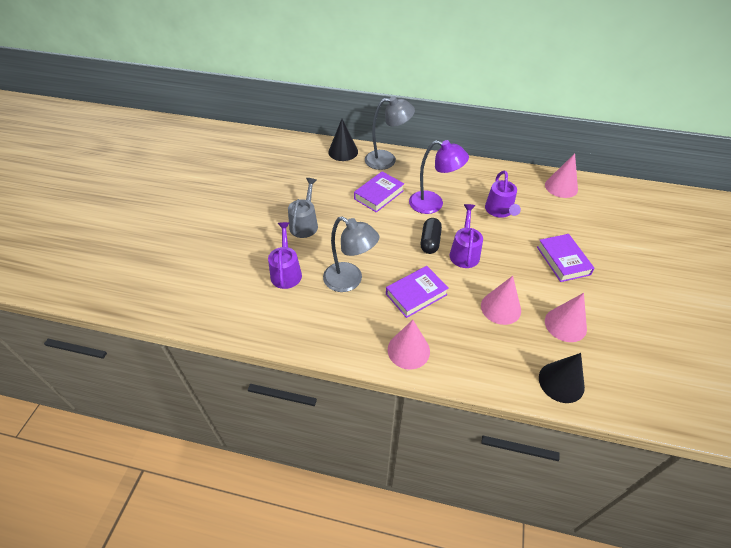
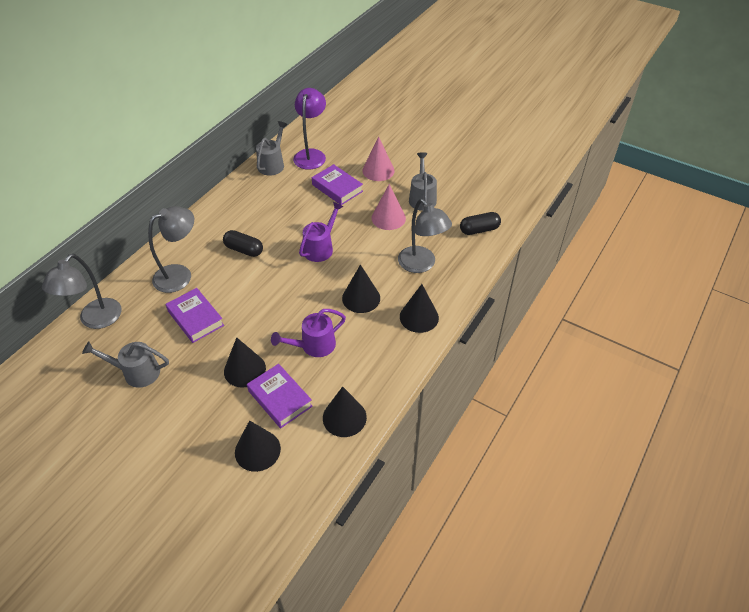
black capsule: 1 -> 2
black cone: 2 -> 5
grey lamp: 2 -> 3
grey watering can: 1 -> 3
pink cone: 4 -> 2
purple watering can: 3 -> 2

